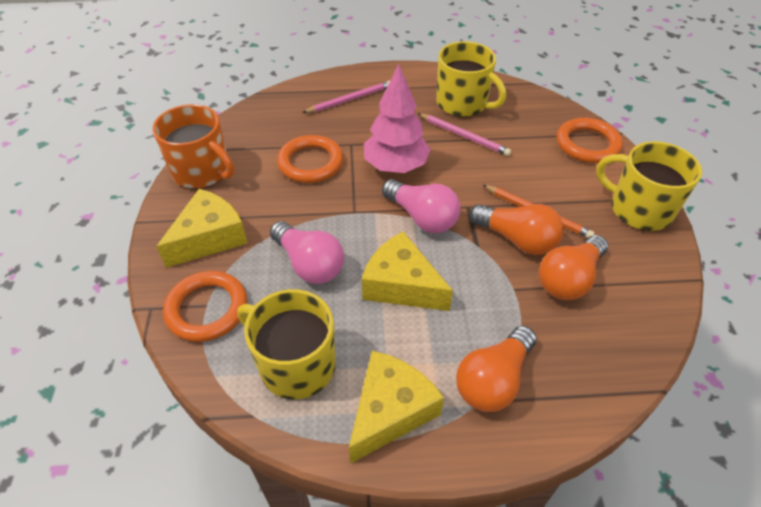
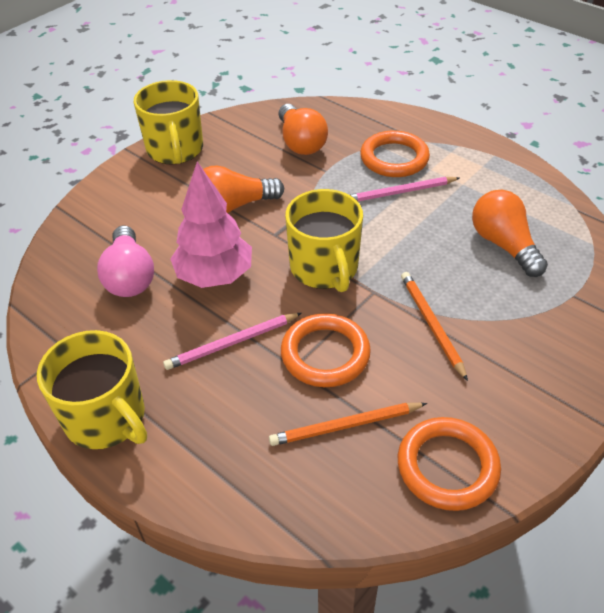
orange mug: 1 -> 0
orange pencil: 1 -> 2
pink light bulb: 2 -> 1
yellow cheese: 3 -> 0

